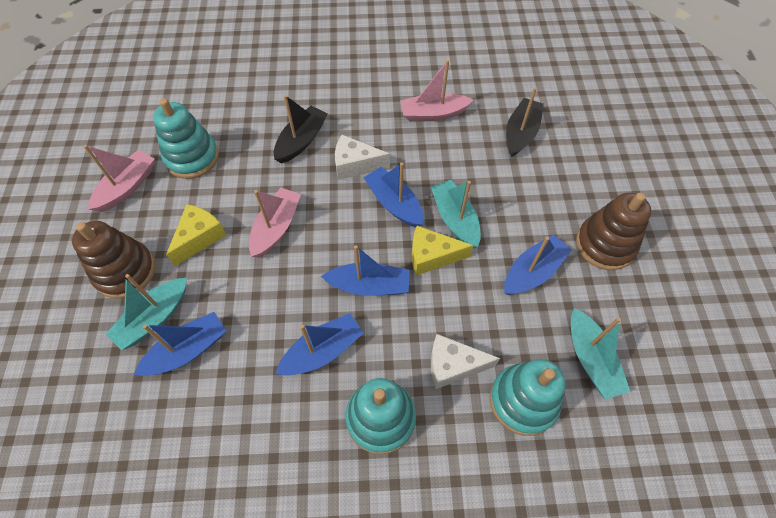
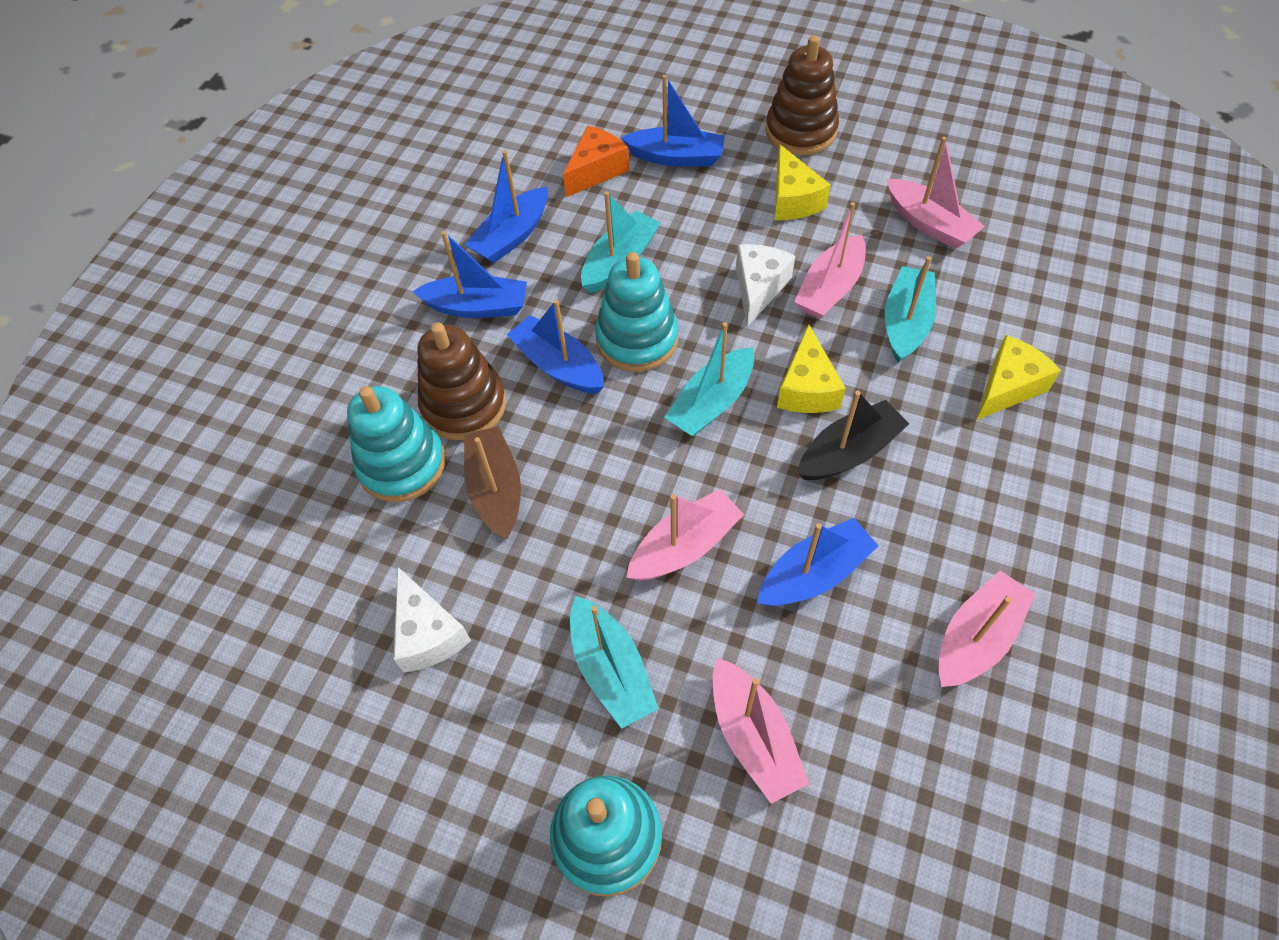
black boat: 2 -> 1
brown boat: 0 -> 1
orange cheese: 0 -> 1
pink boat: 3 -> 5
turquoise boat: 3 -> 4
yellow cheese: 2 -> 3

